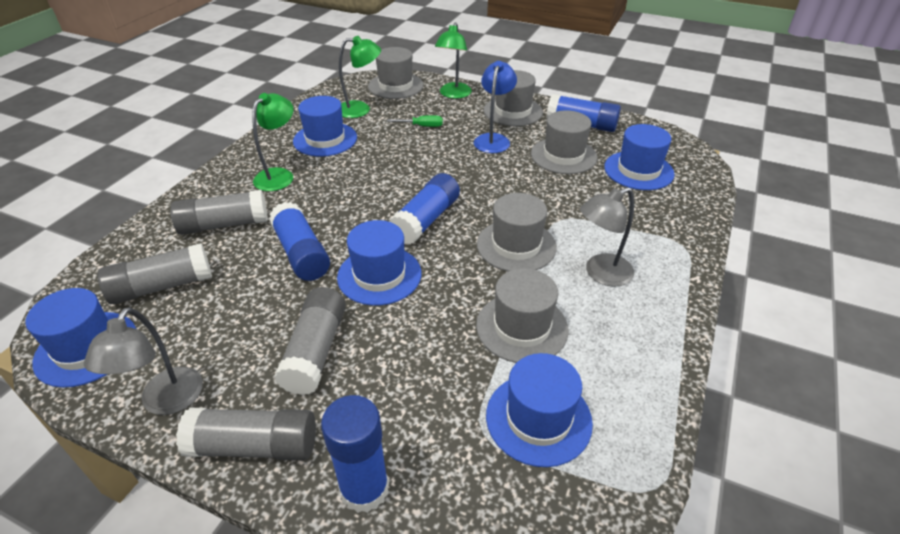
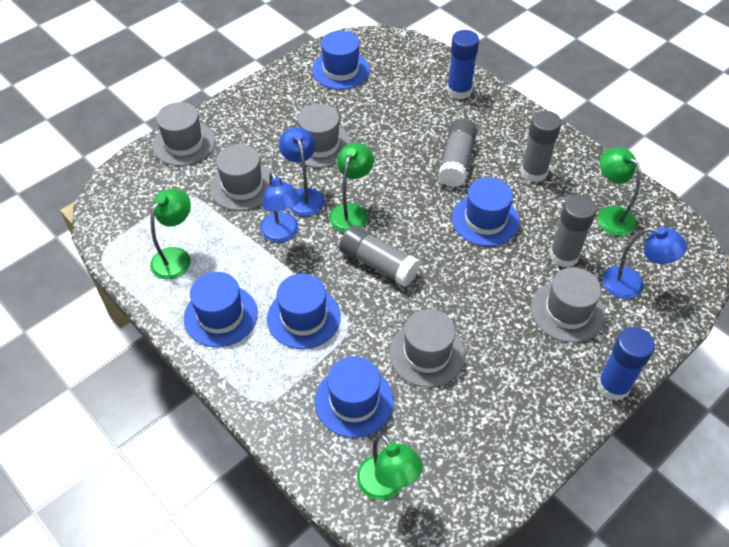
blue glue stick: 4 -> 2
blue lamp: 1 -> 3
green lamp: 3 -> 4
green screwdriver: 1 -> 0
grey lamp: 2 -> 0

